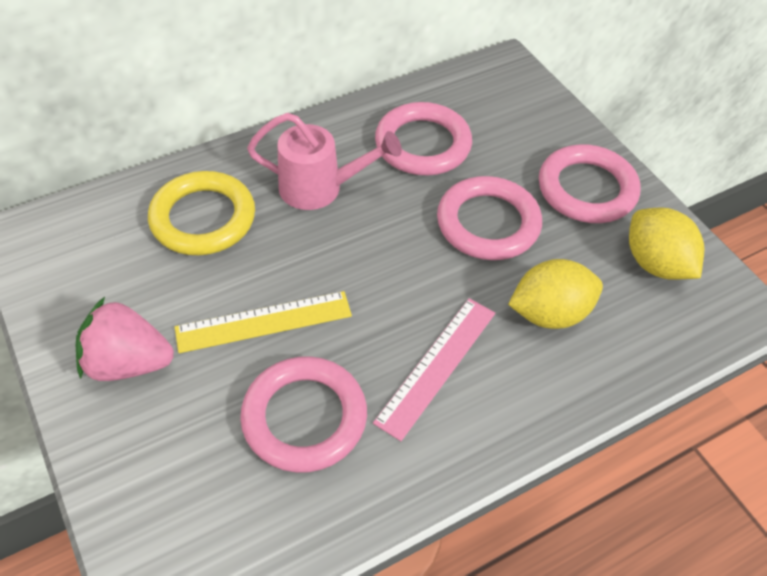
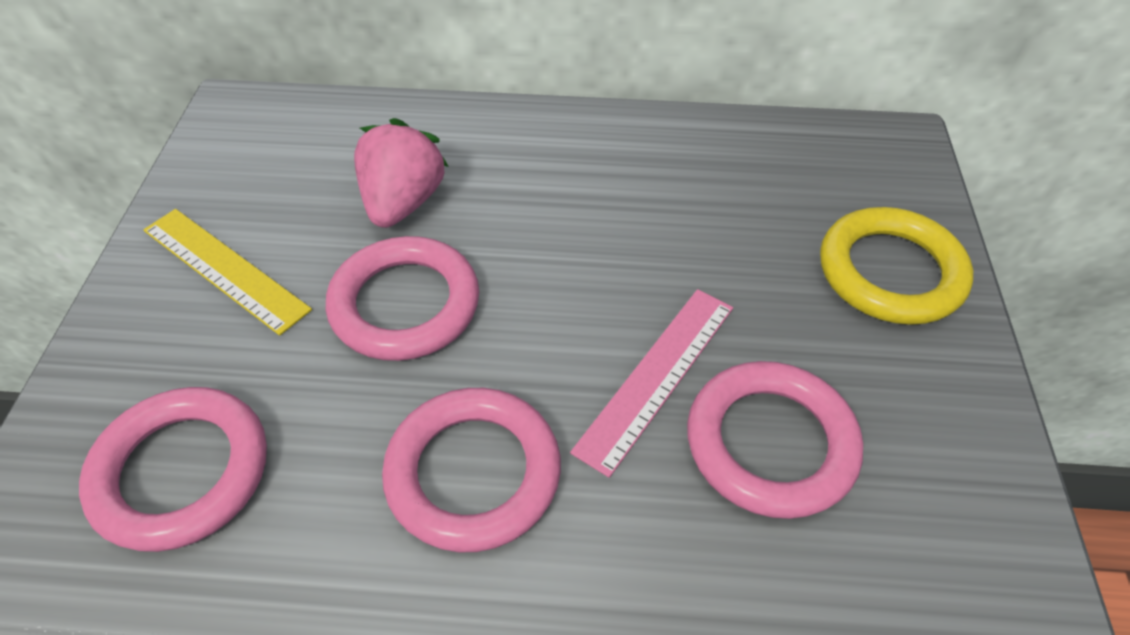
pink watering can: 1 -> 0
yellow lemon: 2 -> 0

